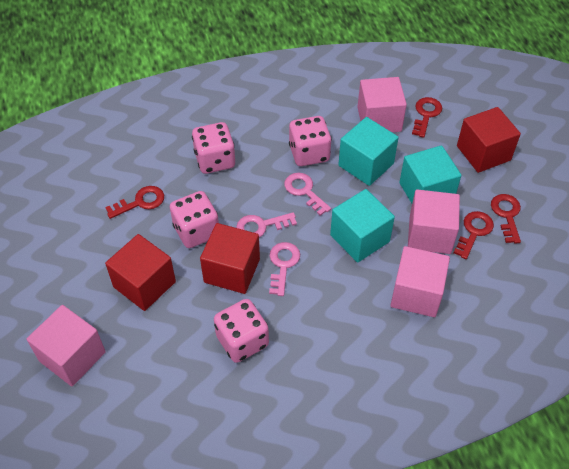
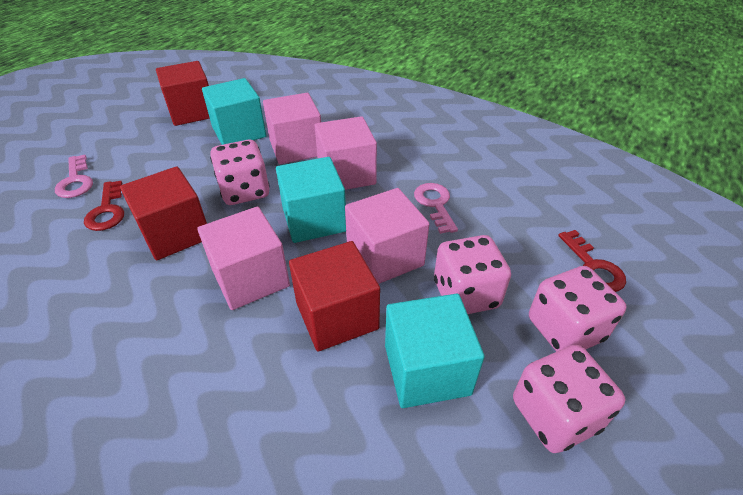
pink key: 3 -> 2
red key: 4 -> 2

